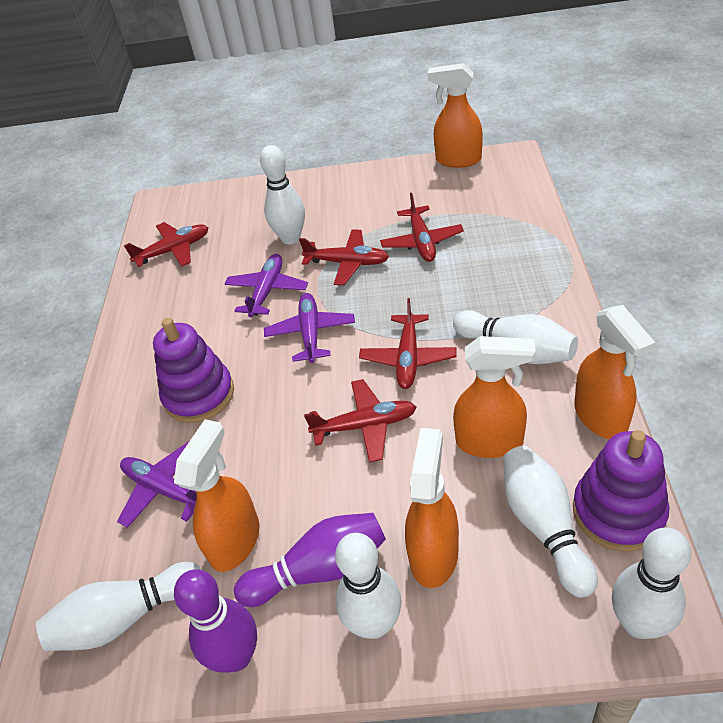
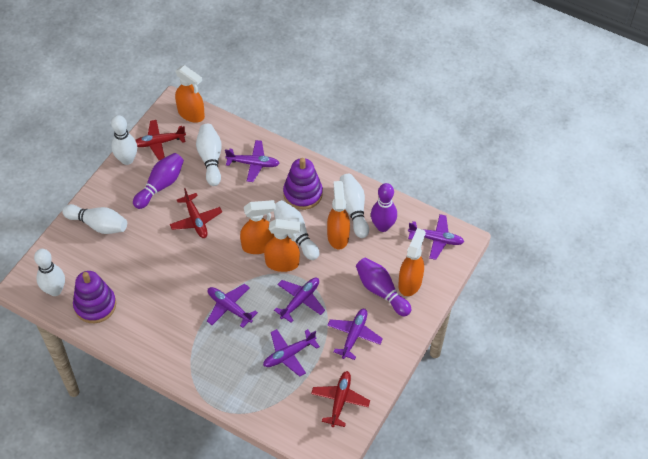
purple bowling pin: 2 -> 3
purple plane: 3 -> 6
red plane: 5 -> 3

